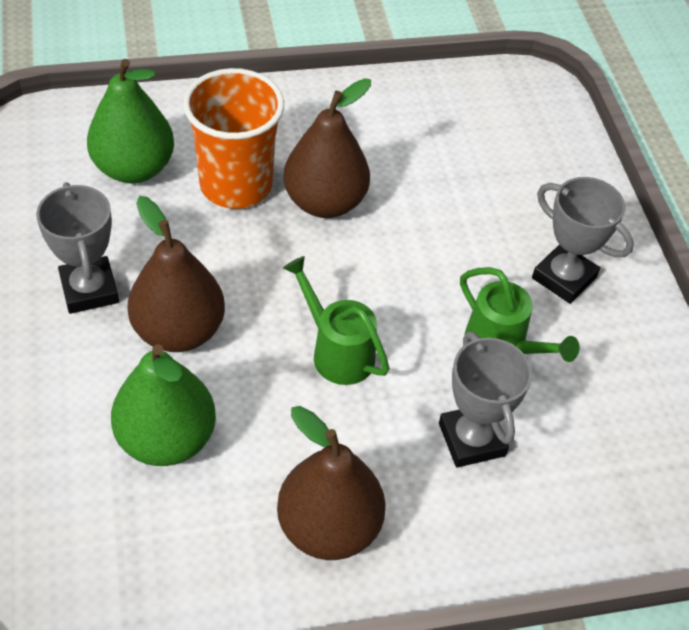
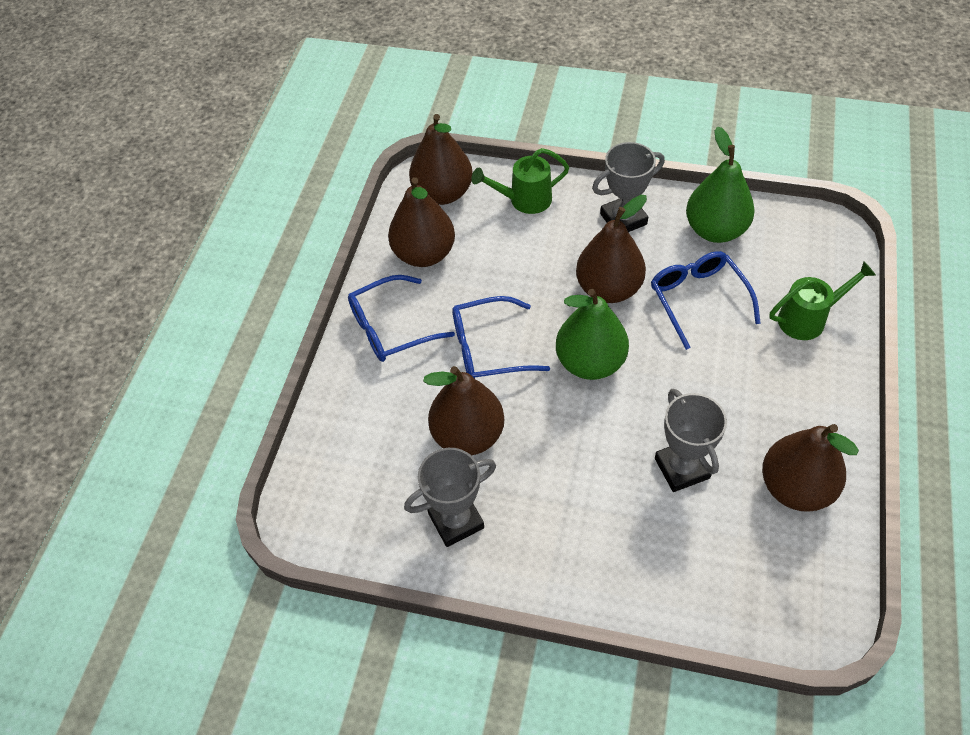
blue glasses: 0 -> 3
brown pear: 3 -> 5
orange cup: 1 -> 0

